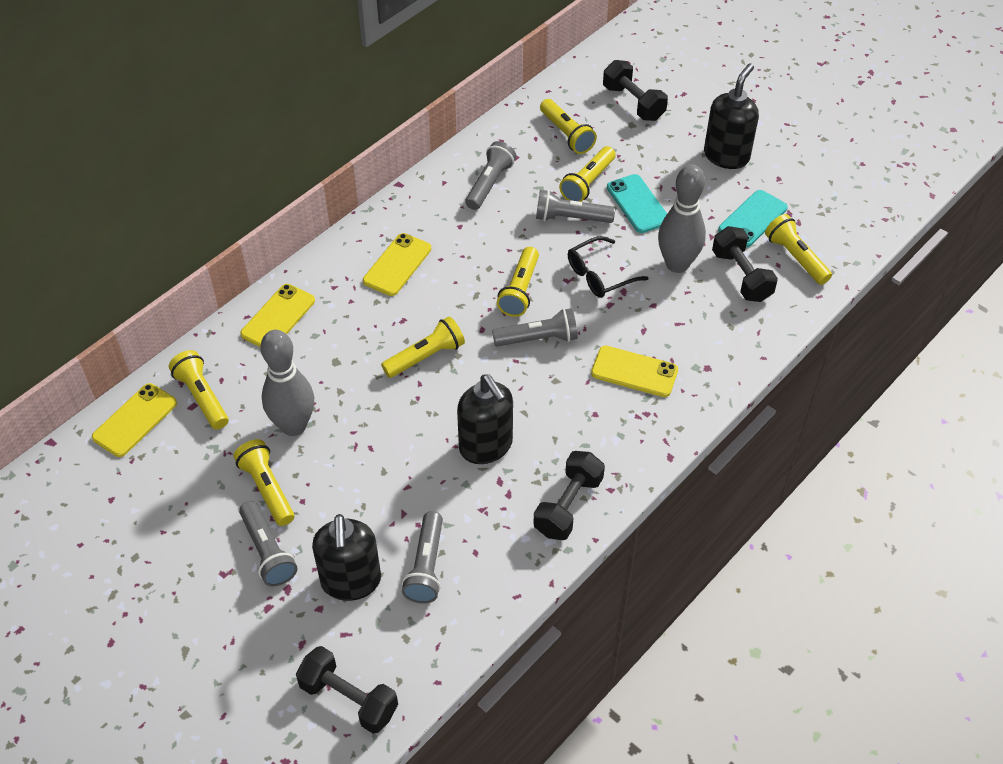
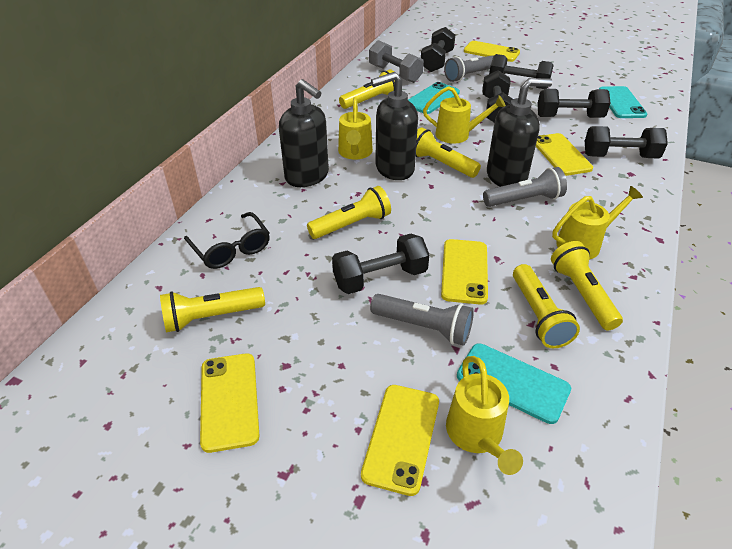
black dumbbell: 4 -> 6
grey bowling pin: 2 -> 0
grey dumbbell: 0 -> 1
grey flashlight: 5 -> 3
turquoise phone: 2 -> 3
yellow flashlight: 7 -> 6
yellow phone: 4 -> 5
yellow watering can: 0 -> 4

